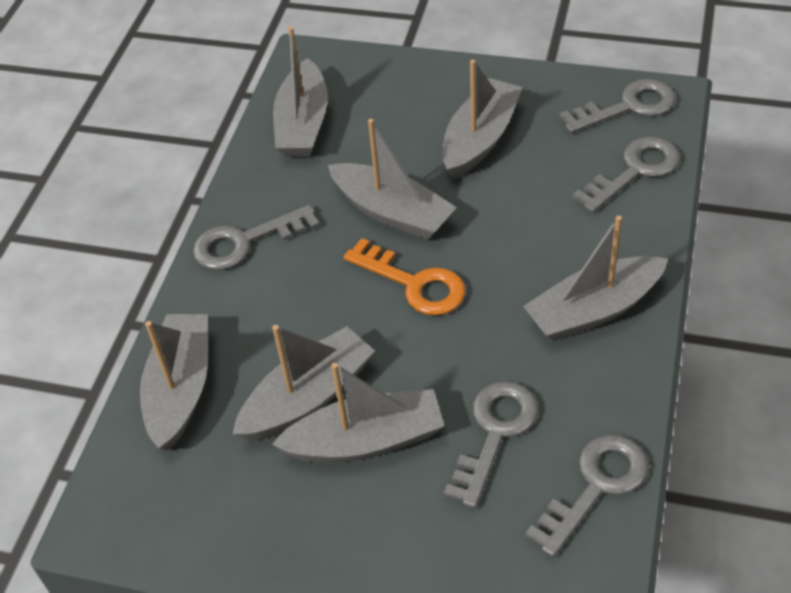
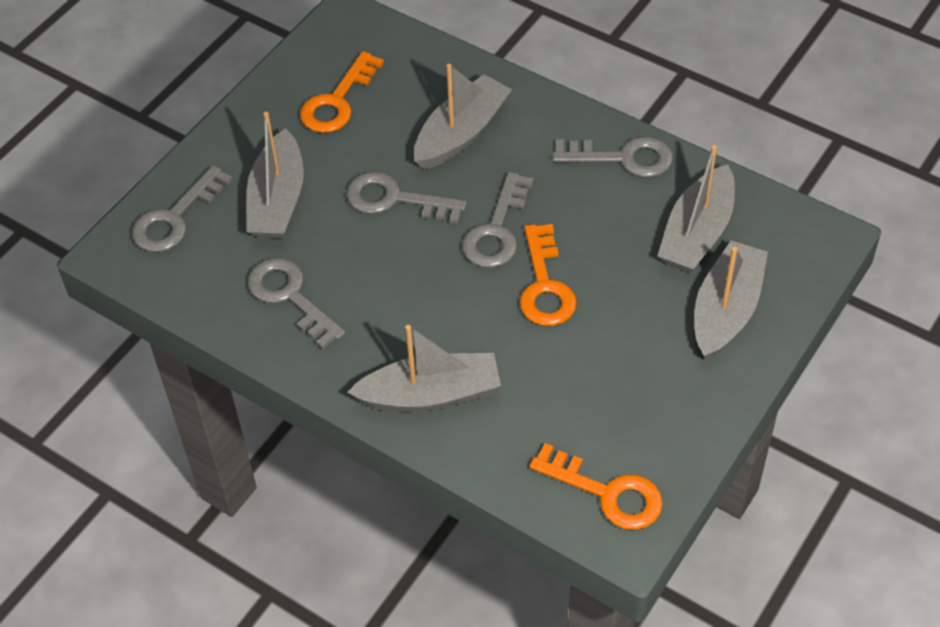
grey boat: 7 -> 5
orange key: 1 -> 3

